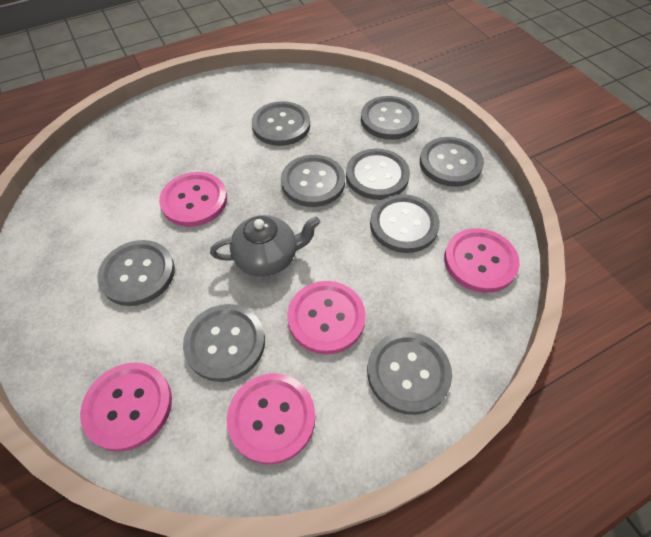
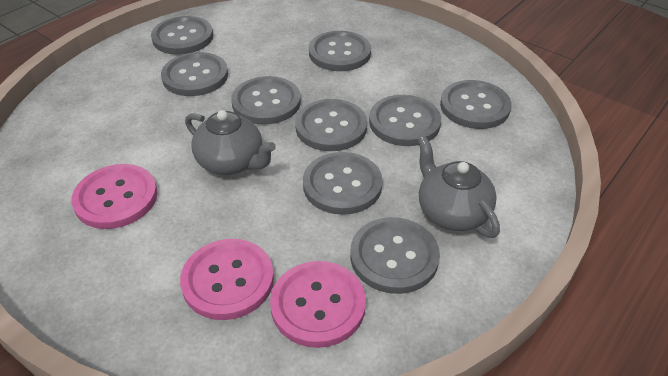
grey teapot: 1 -> 2
pink button: 5 -> 3

